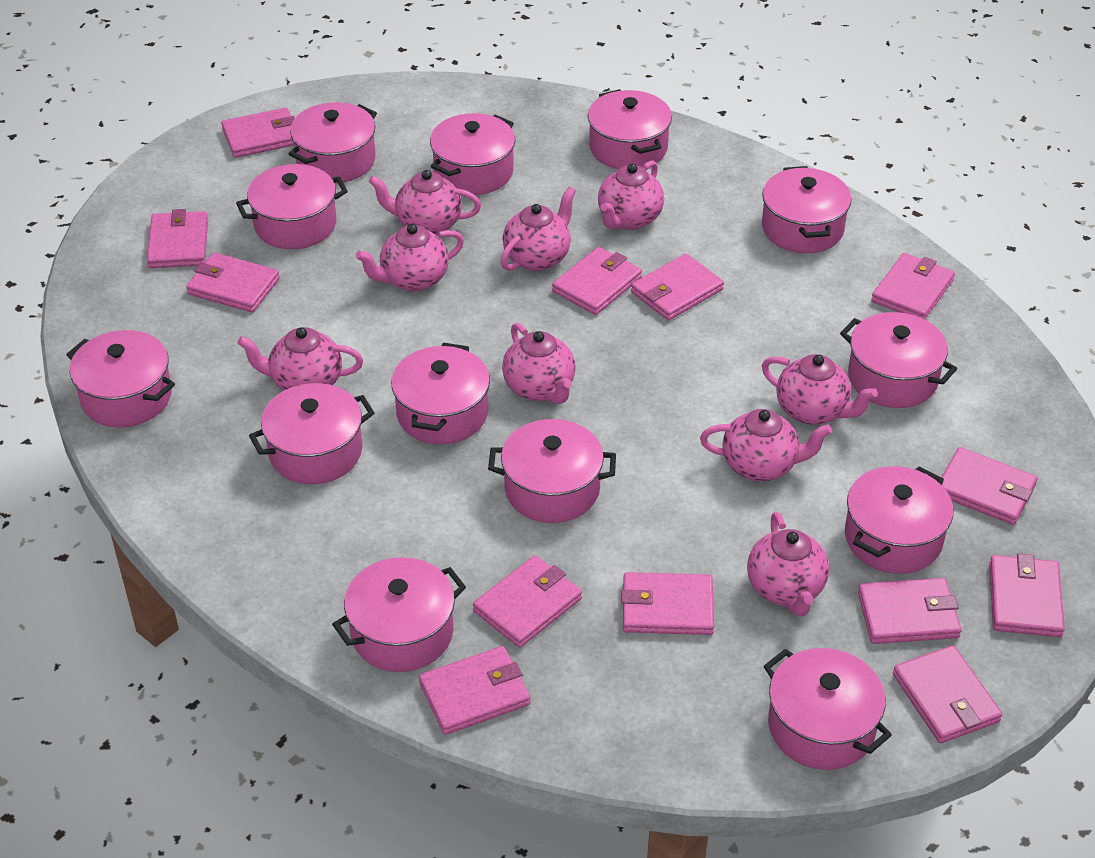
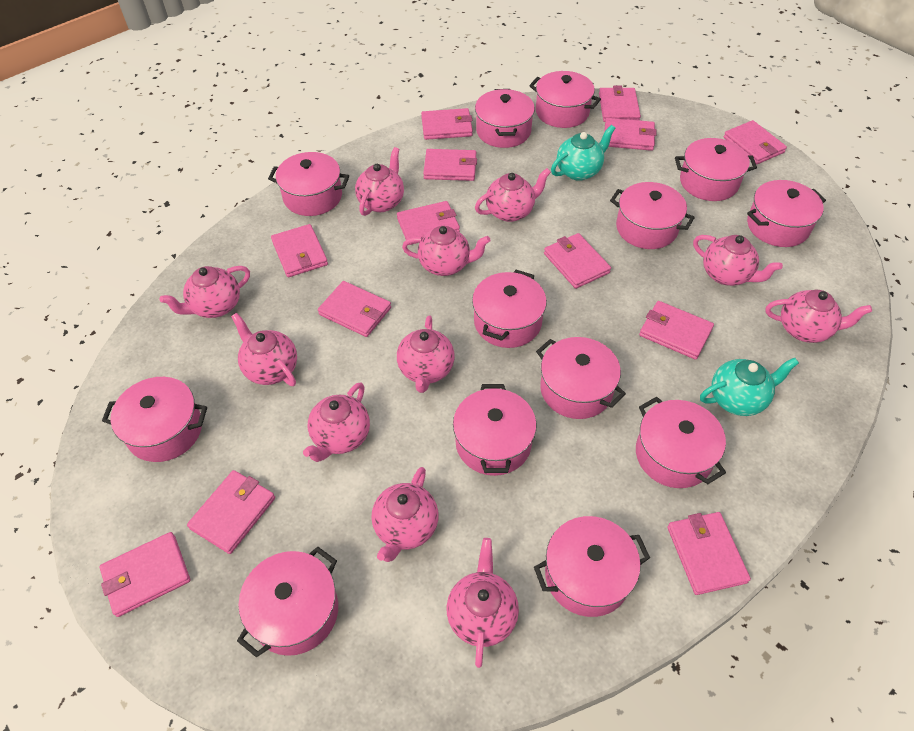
pink teapot: 9 -> 11
turquoise teapot: 0 -> 2

